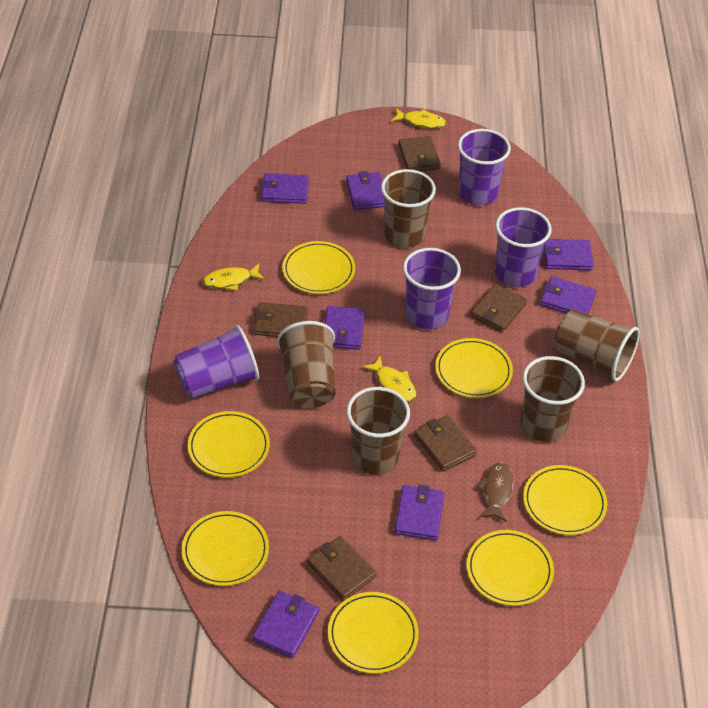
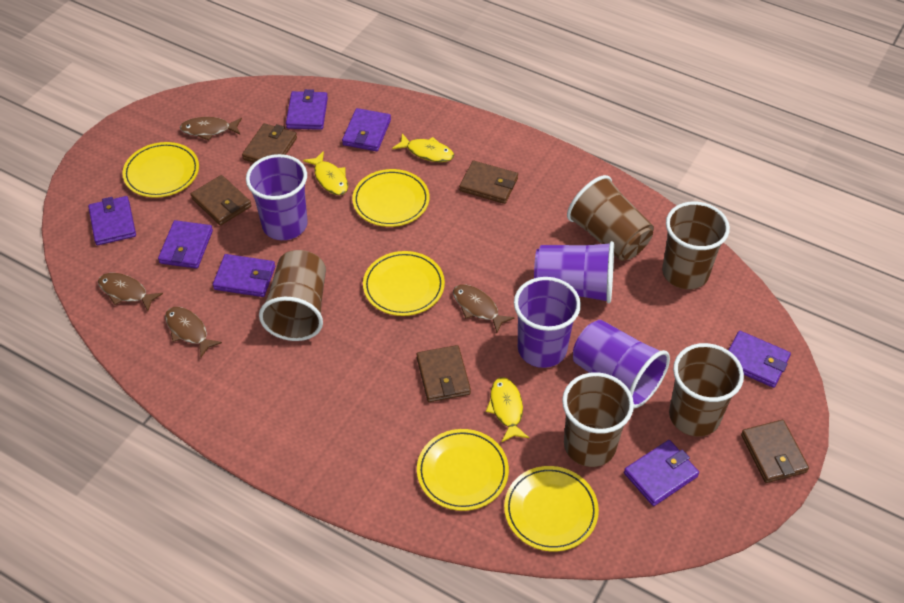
brown fish: 1 -> 4
yellow plate: 7 -> 5

